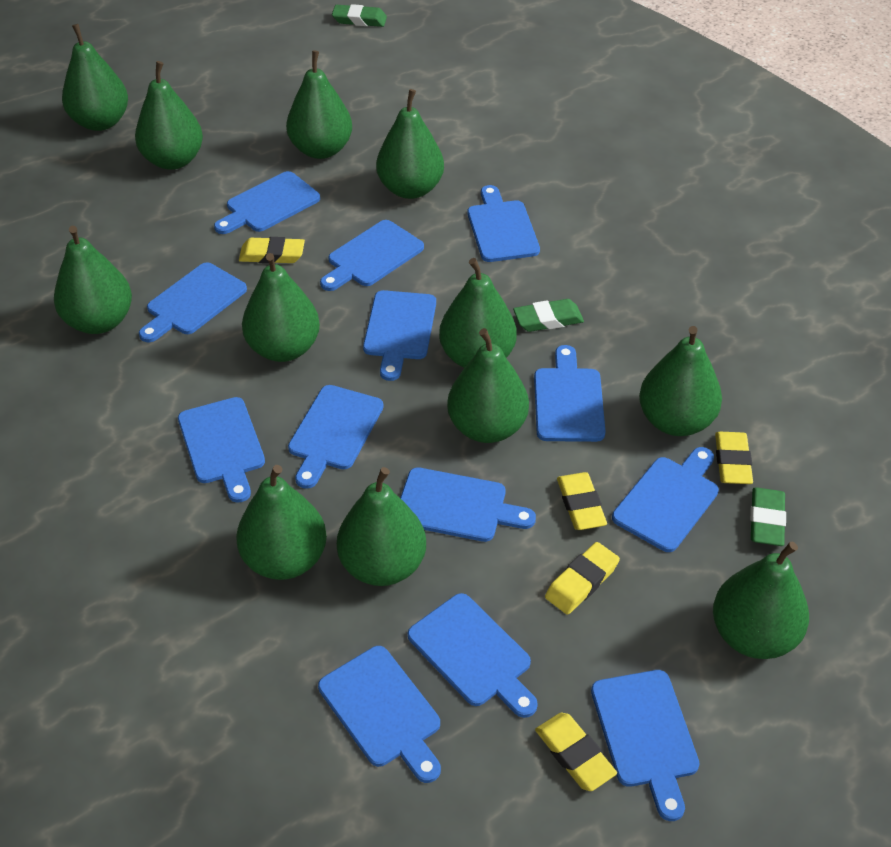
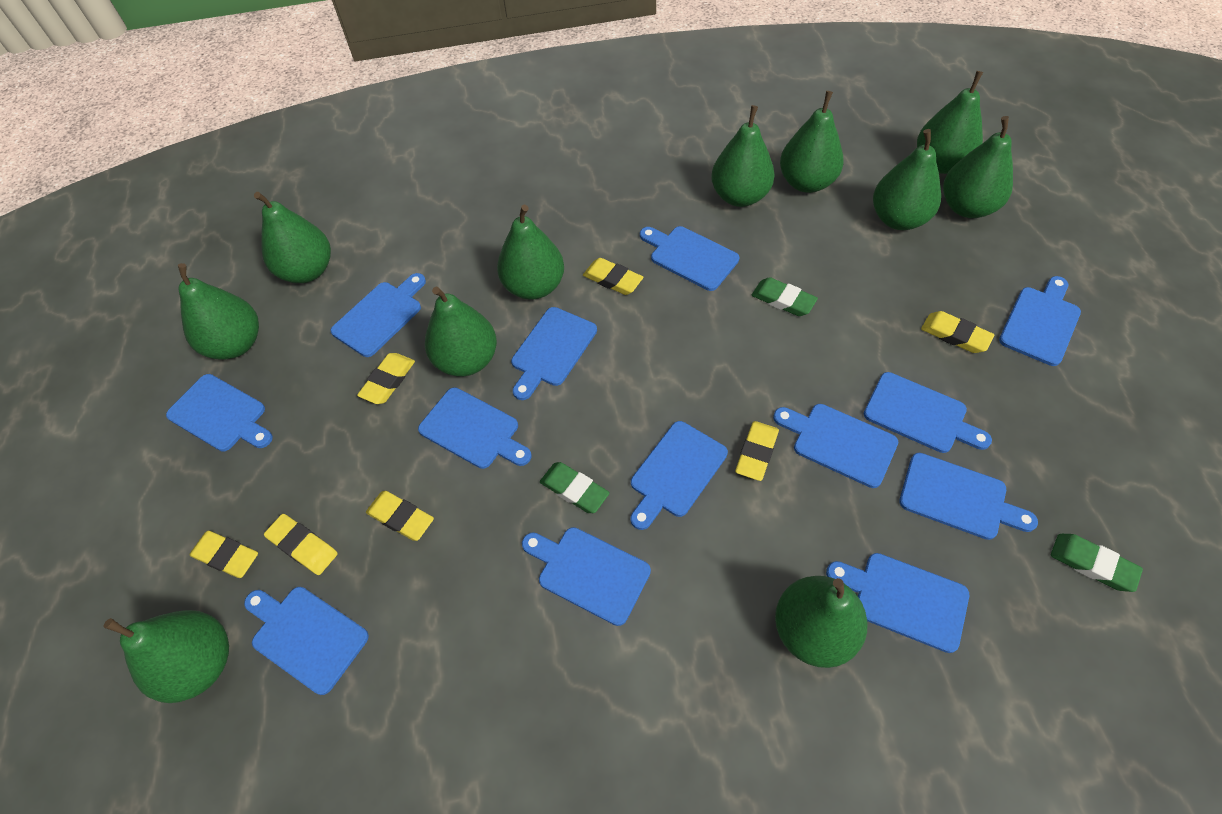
green pear: 12 -> 11
yellow eraser: 5 -> 7

